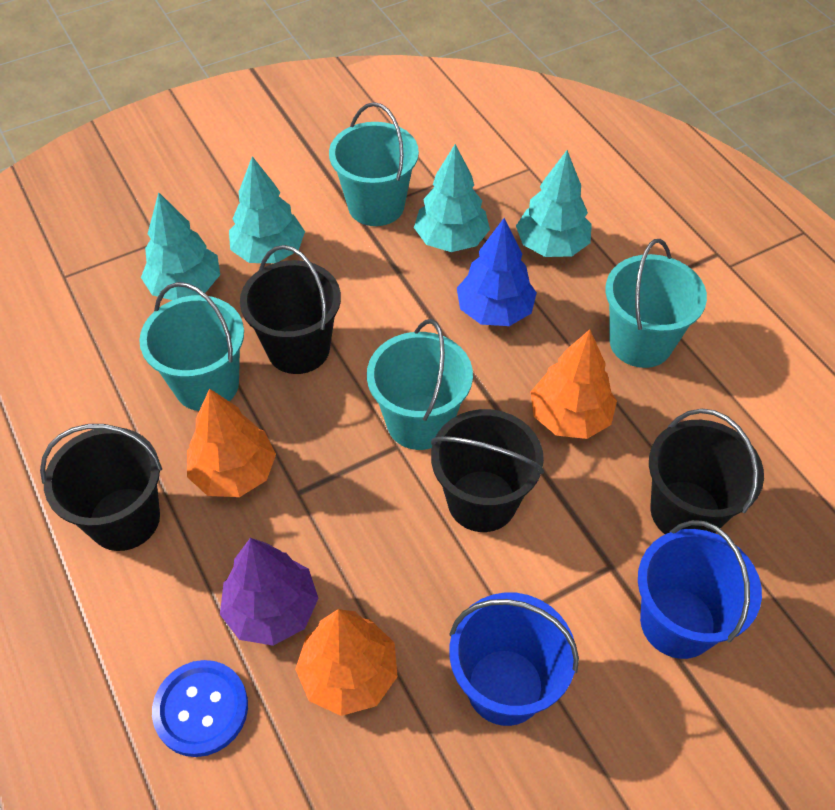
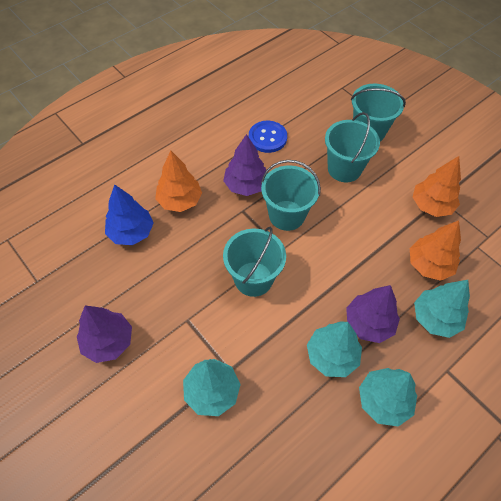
black bucket: 4 -> 0
blue bucket: 2 -> 0
purple tree: 1 -> 3

